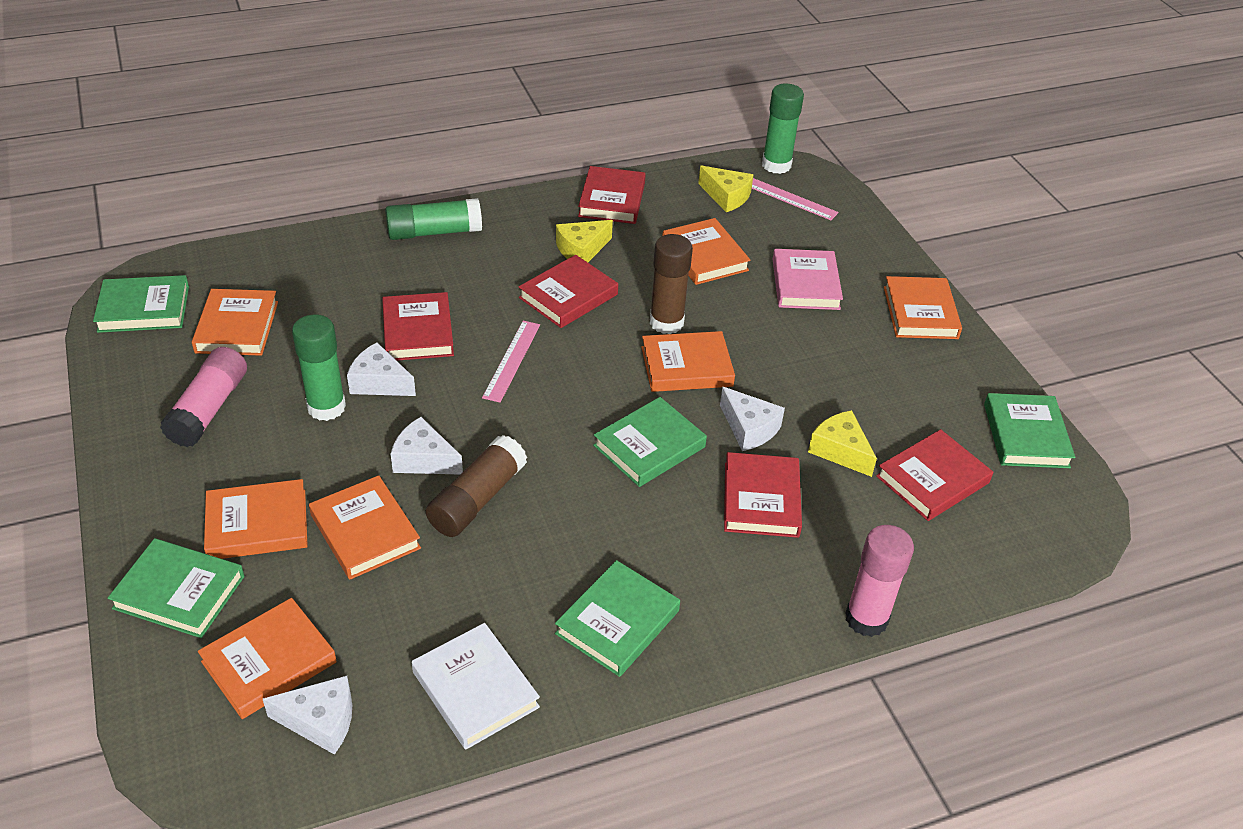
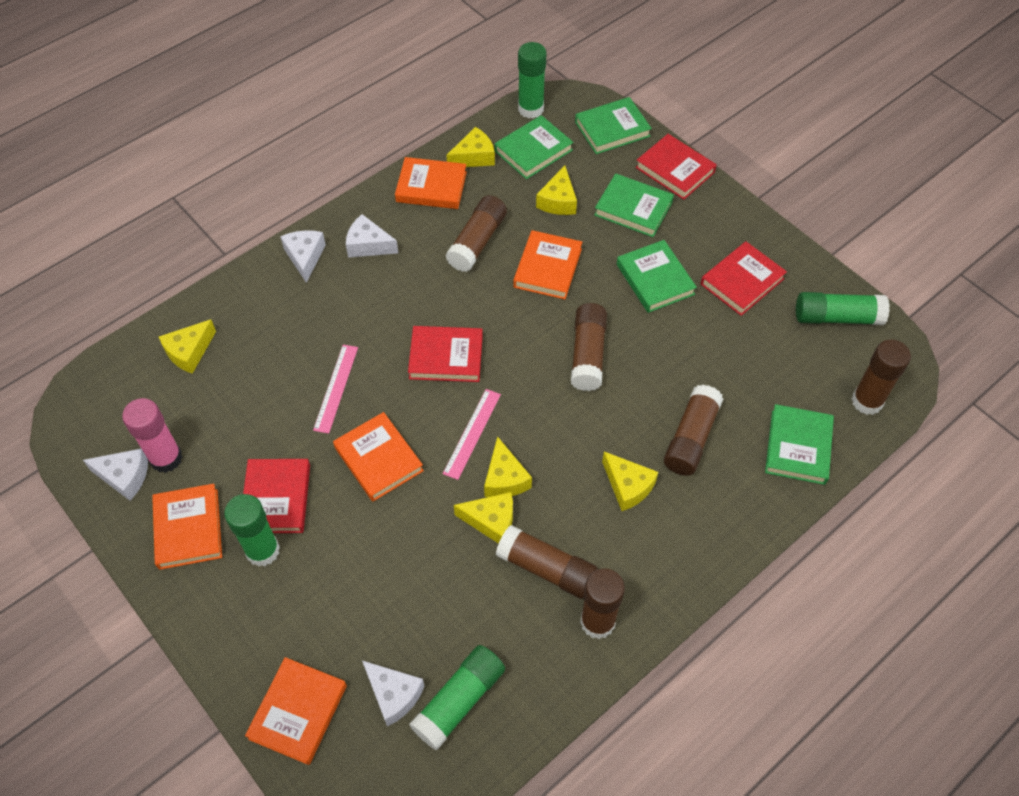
brown glue stick: 2 -> 6
green glue stick: 3 -> 4
orange book: 7 -> 5
pink book: 1 -> 0
pink glue stick: 2 -> 1
red book: 5 -> 4
white book: 1 -> 0
yellow cheese: 3 -> 6

